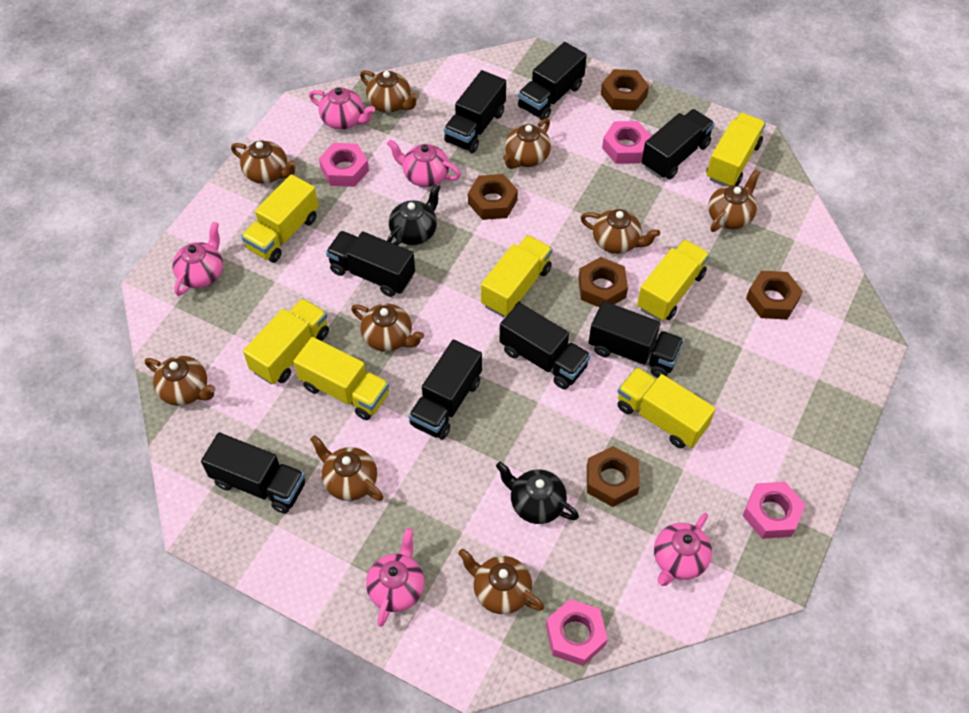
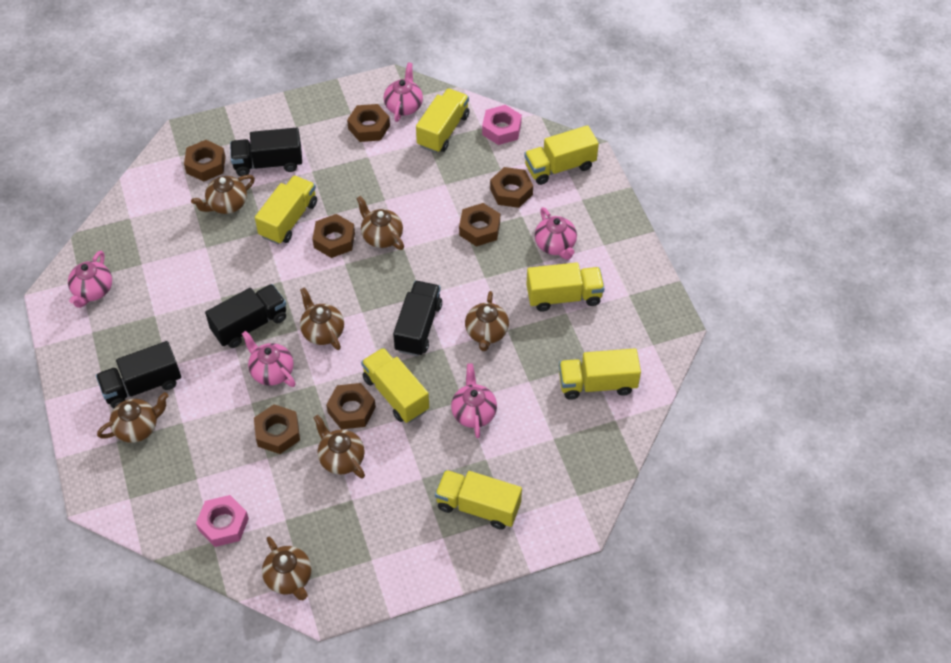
black teapot: 2 -> 0
black truck: 8 -> 4
brown nut: 5 -> 7
brown teapot: 9 -> 7
pink nut: 4 -> 2

